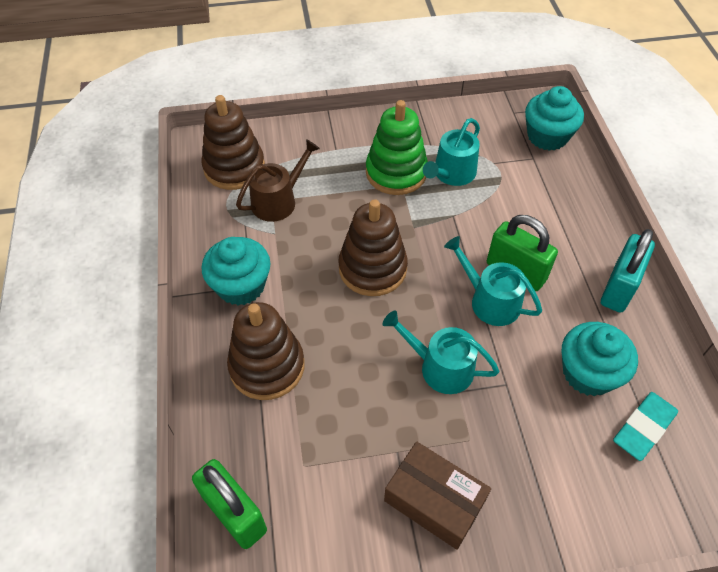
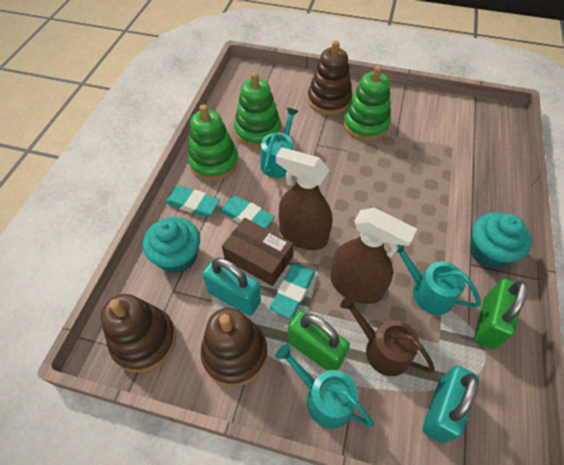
brown spray bottle: 0 -> 2
green stacking toy: 1 -> 3
turquoise cupcake: 3 -> 2
turquoise eraser: 1 -> 3
turquoise padlock: 1 -> 2

